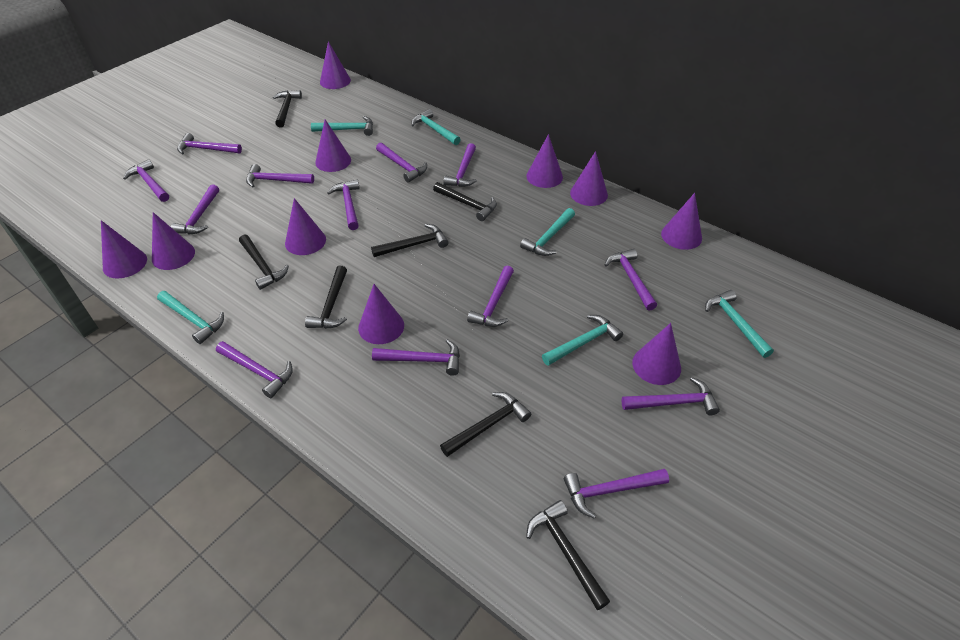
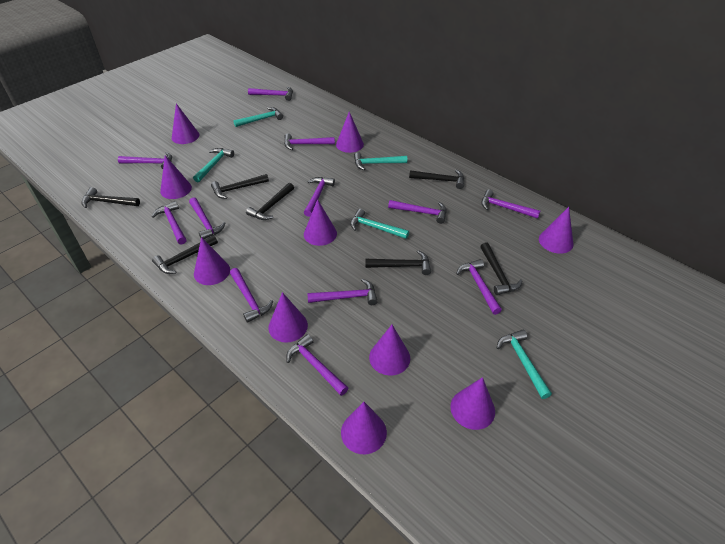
purple hammer: 13 -> 12
turquoise hammer: 6 -> 5

